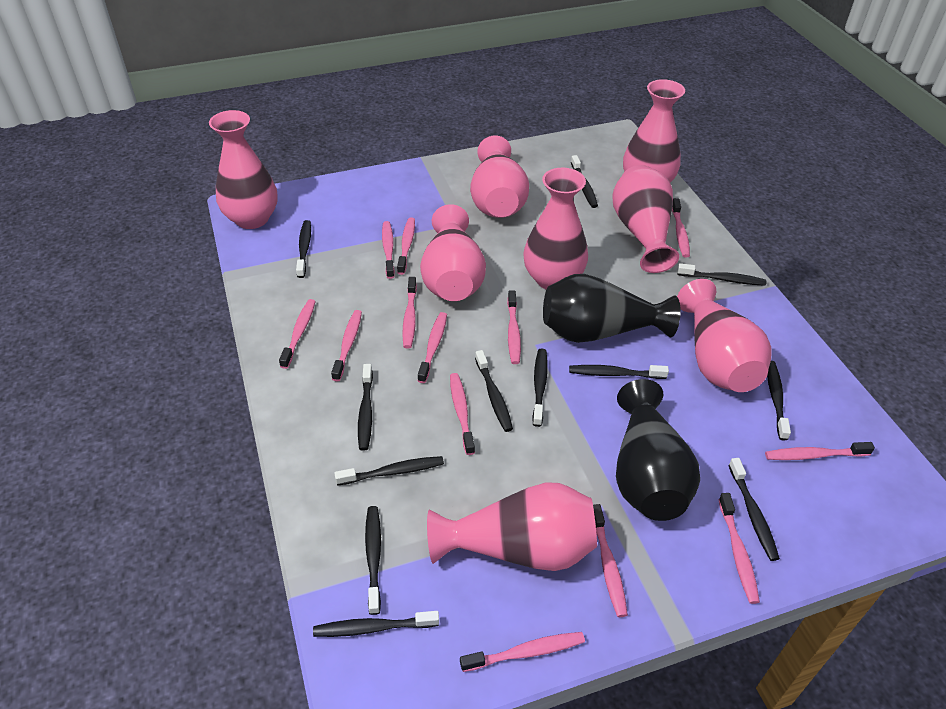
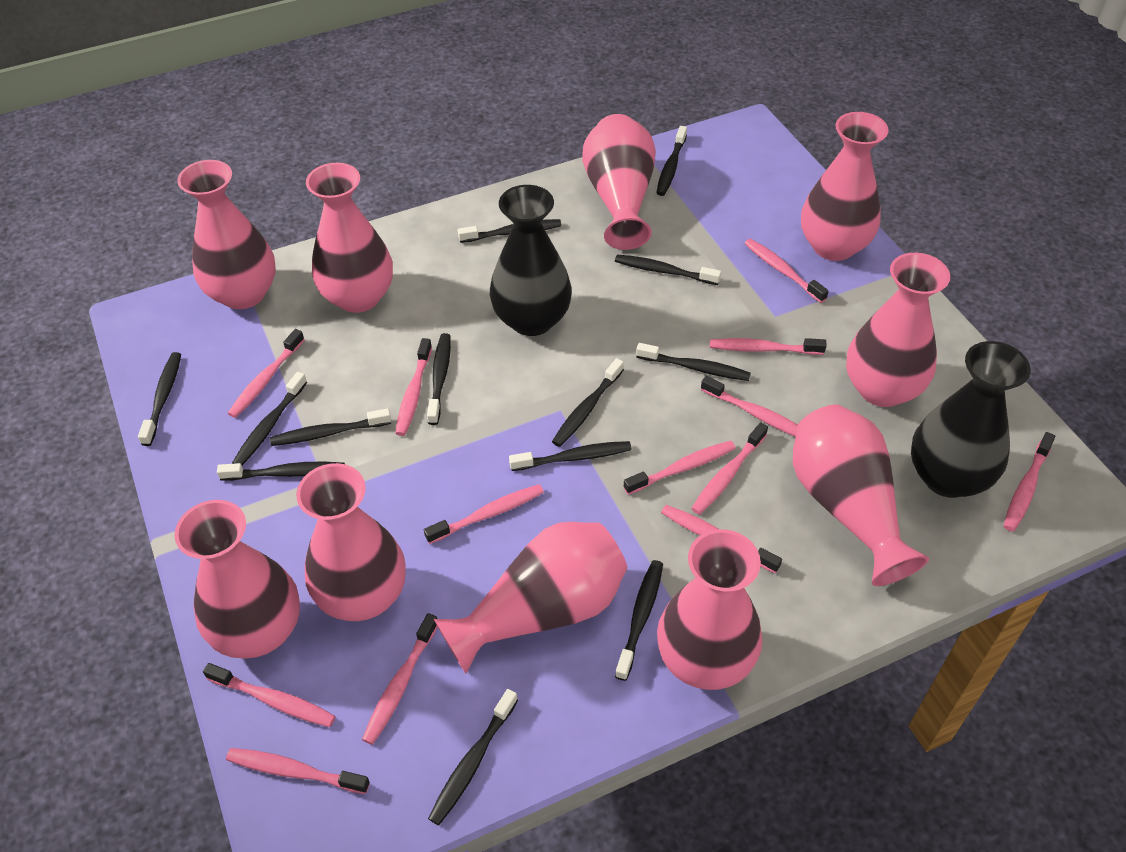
black toothbrush: 12 -> 13
pink vase: 8 -> 10

